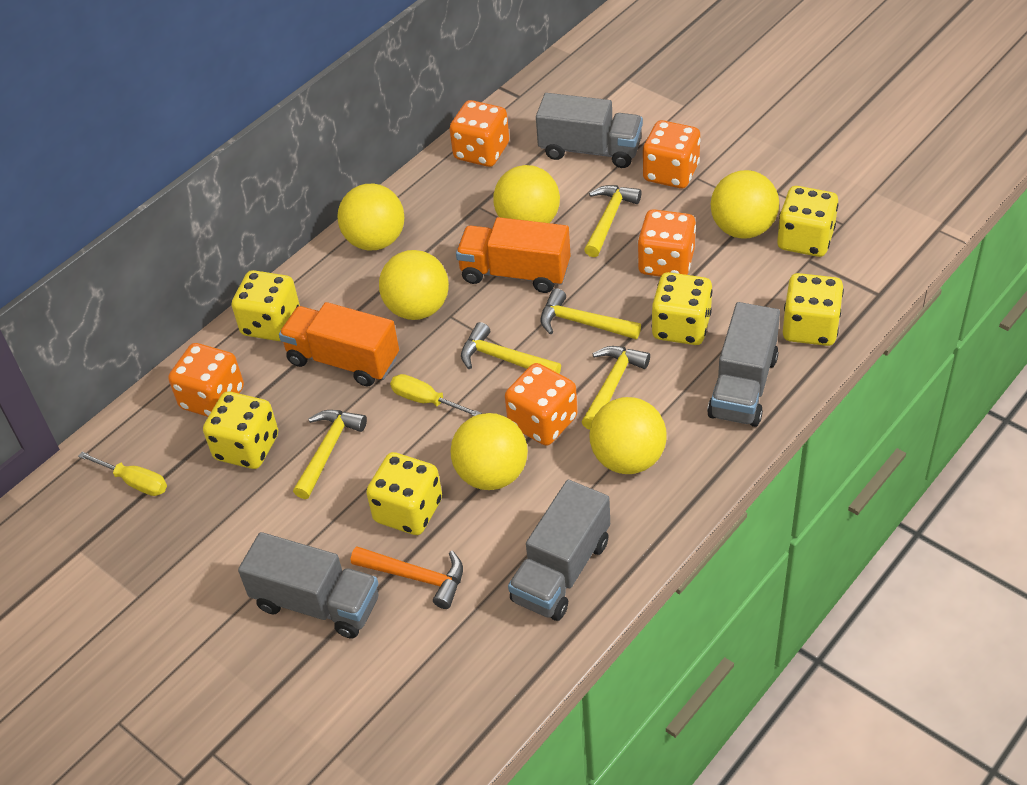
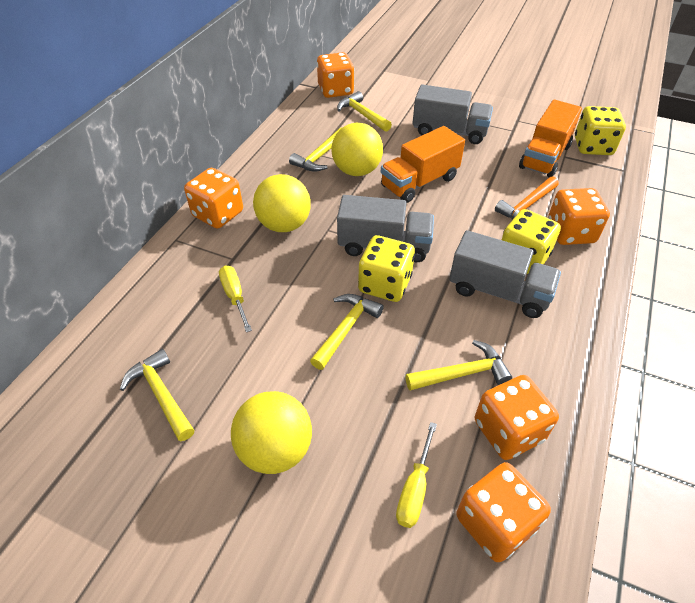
grey truck: 4 -> 3
yellow ball: 6 -> 3
yellow dice: 6 -> 3

